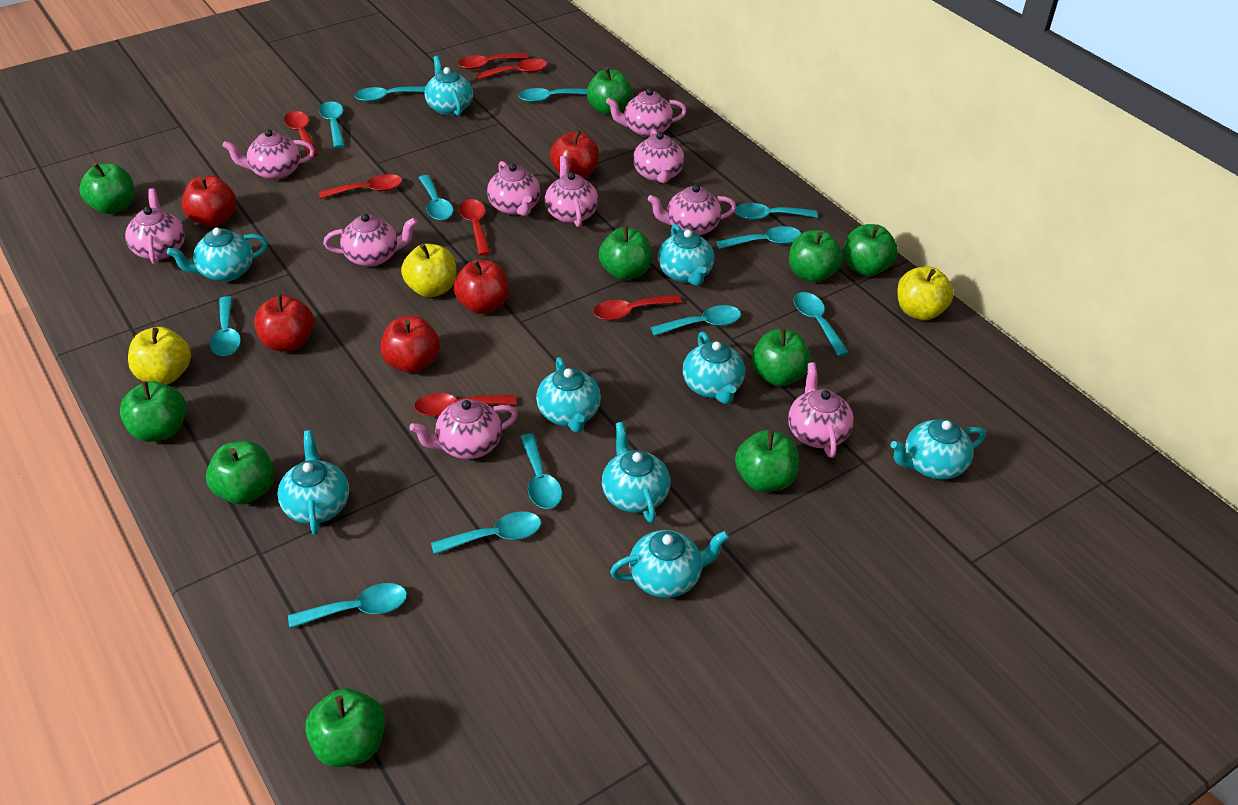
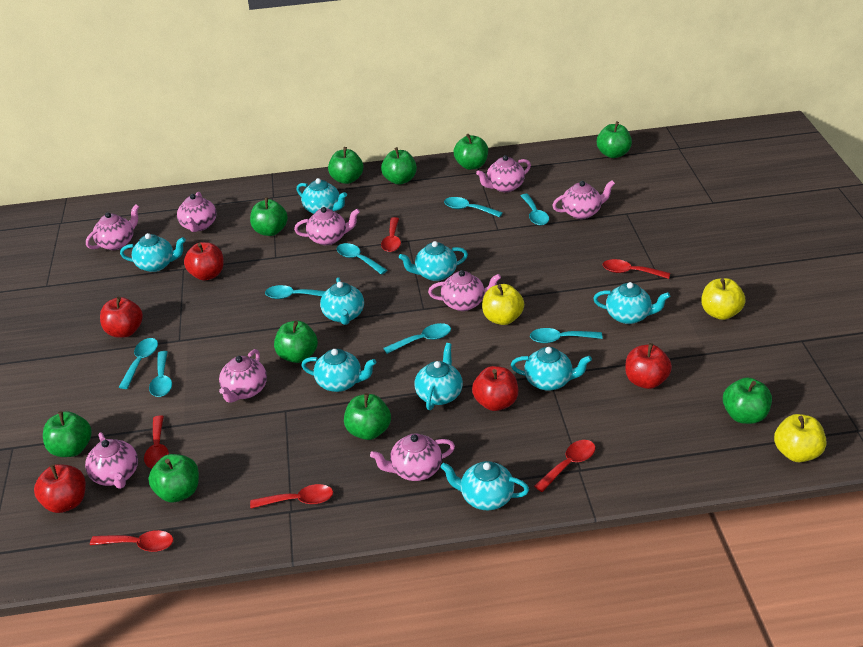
pink teapot: 10 -> 9
red spoon: 7 -> 6
turquoise spoon: 12 -> 8

